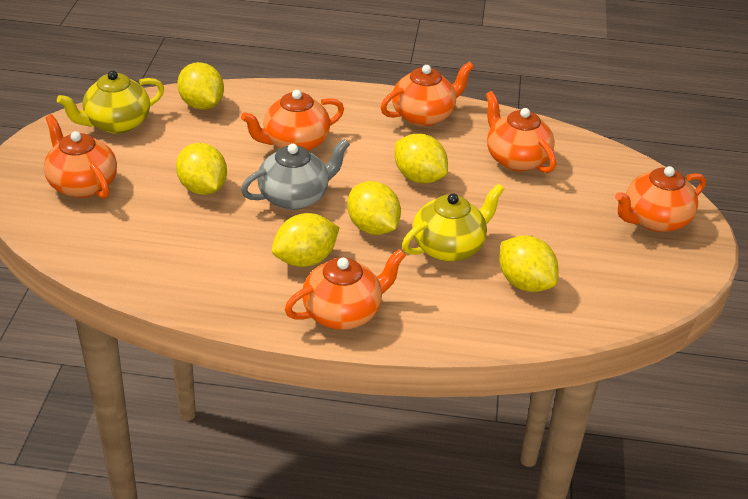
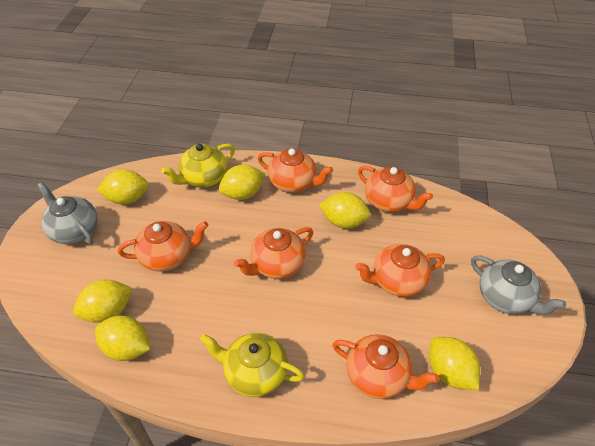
grey teapot: 1 -> 2

